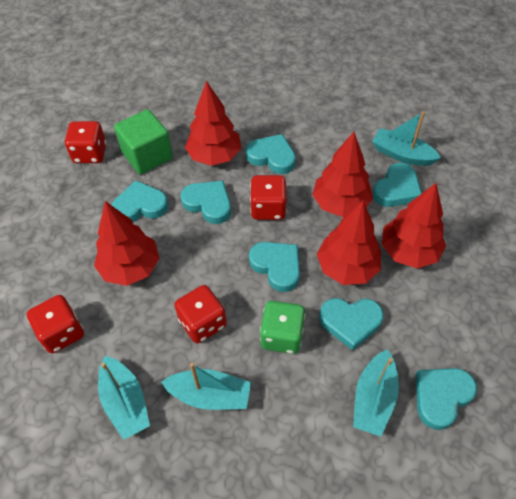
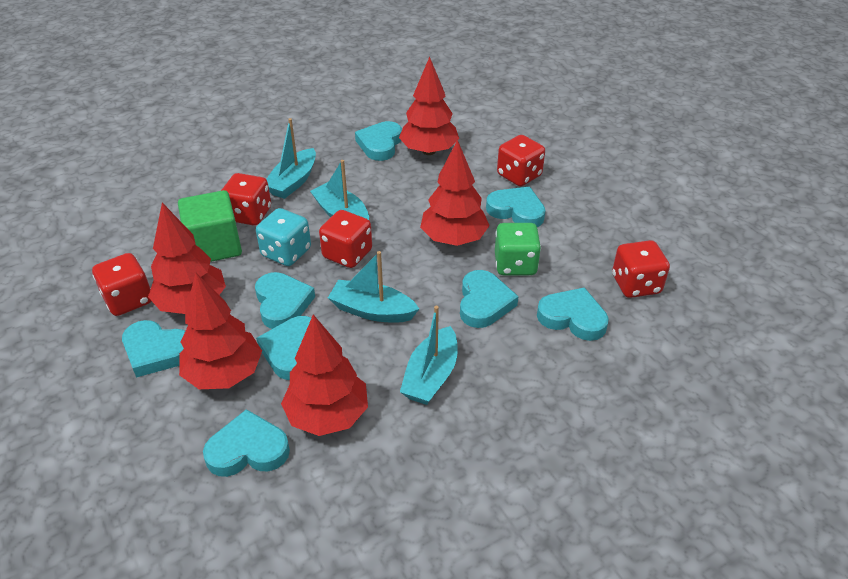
red dice: 4 -> 5
turquoise dice: 0 -> 1
turquoise heart: 7 -> 8

